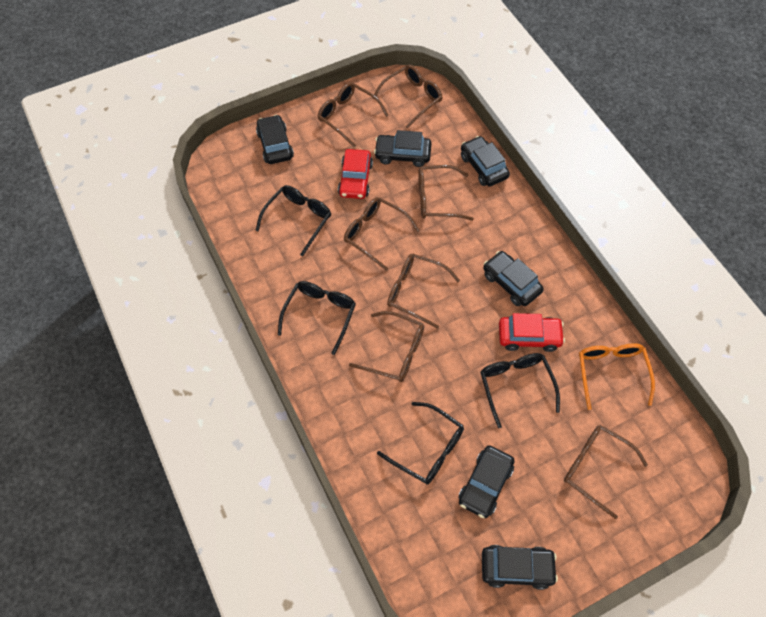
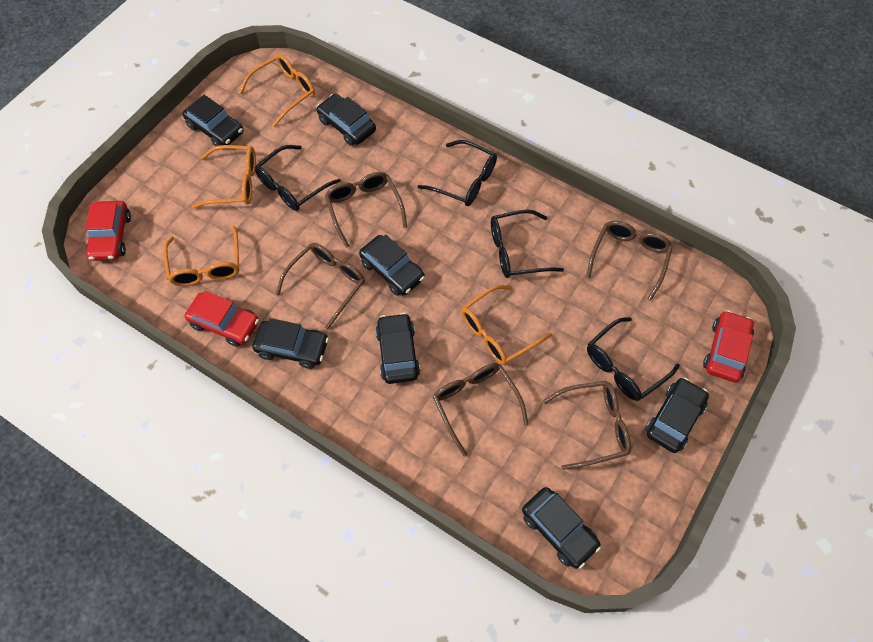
black car: 6 -> 7
brown glasses: 7 -> 5
orange glasses: 1 -> 4
red car: 2 -> 3

